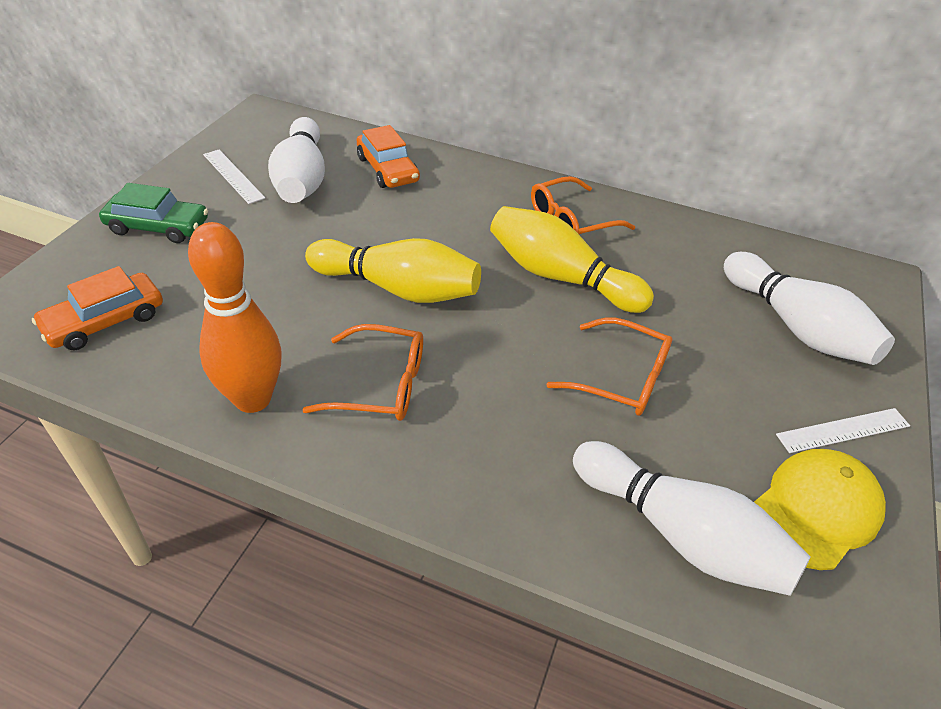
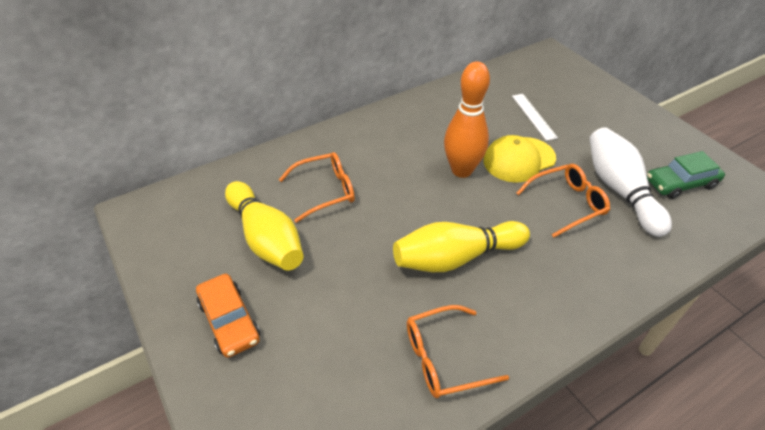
orange car: 2 -> 1
white bowling pin: 3 -> 1
white ruler: 2 -> 1

